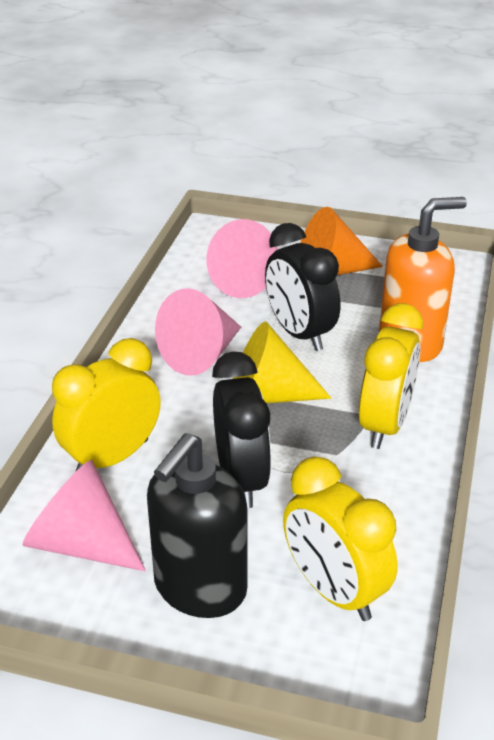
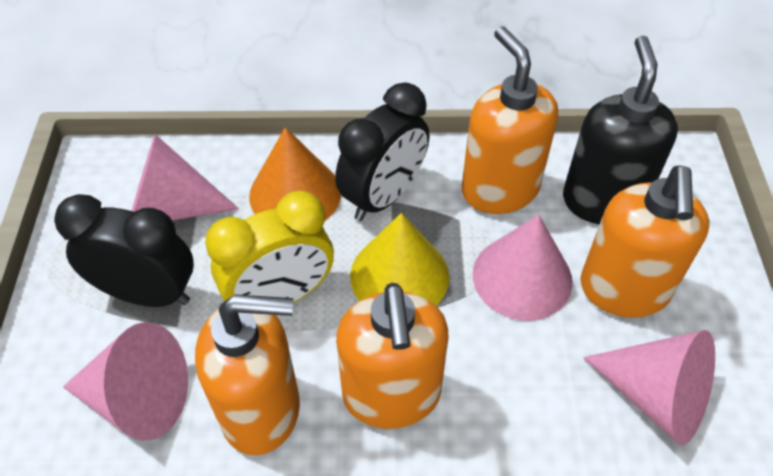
orange soap dispenser: 1 -> 4
pink cone: 3 -> 4
yellow clock: 3 -> 1

